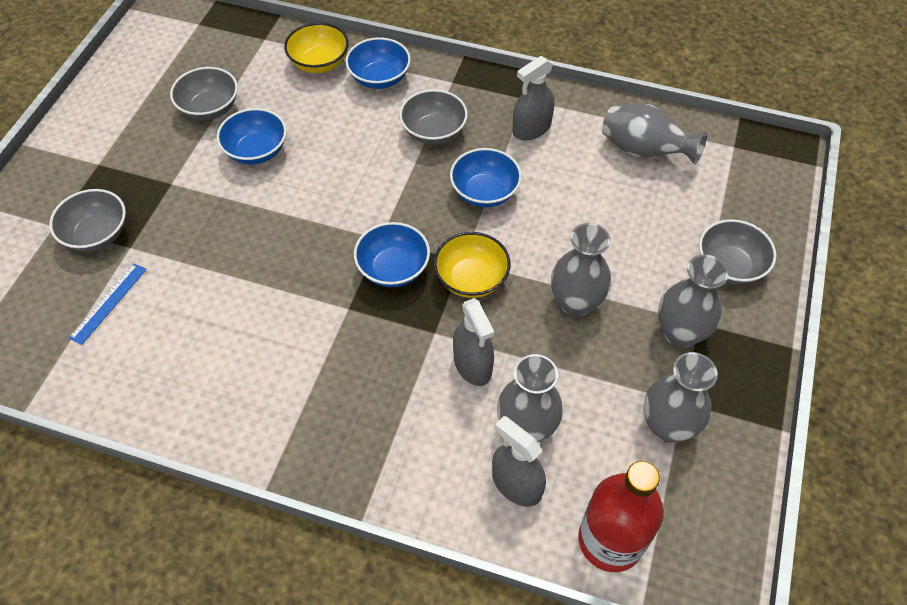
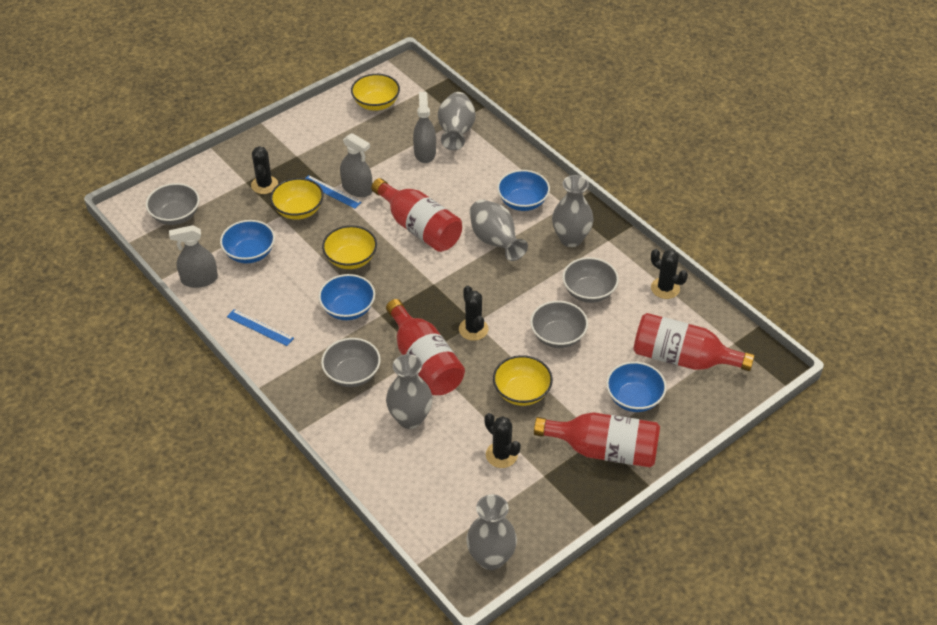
black cactus: 0 -> 4
blue ruler: 1 -> 2
red bottle: 1 -> 4
yellow bowl: 2 -> 4

